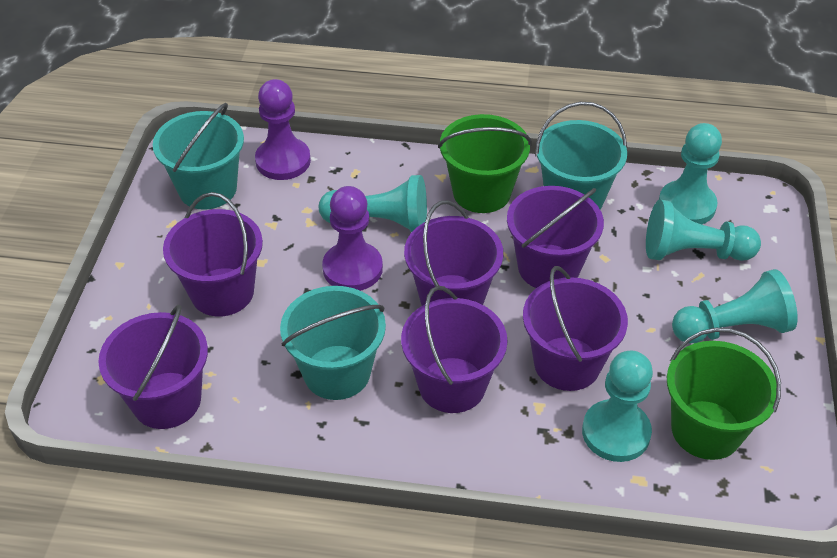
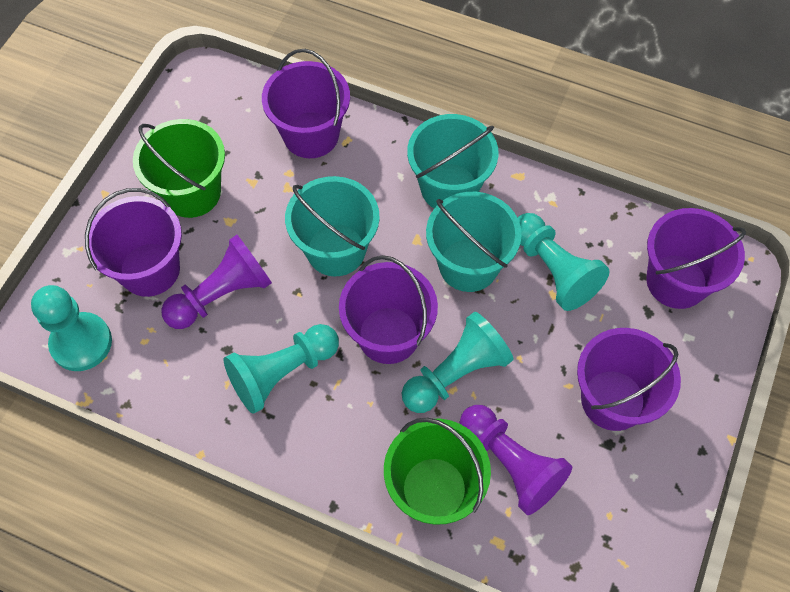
purple bucket: 6 -> 5
turquoise pawn: 5 -> 4

